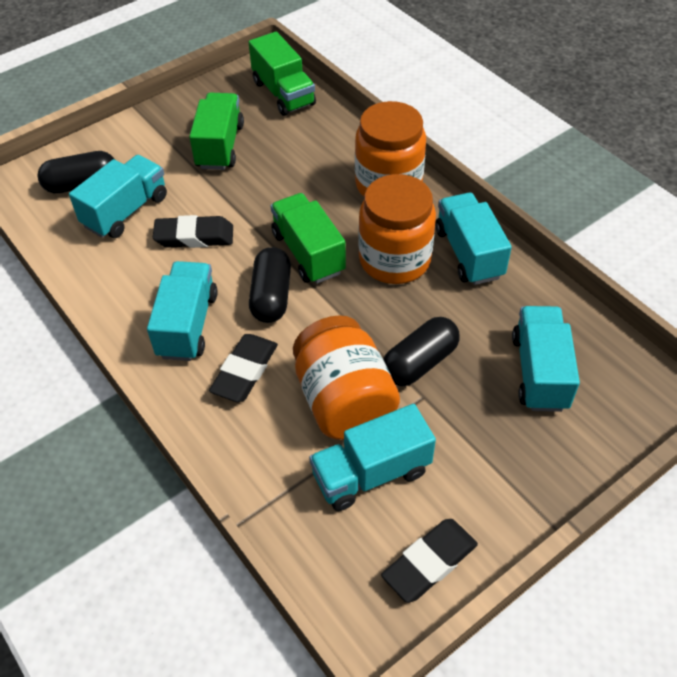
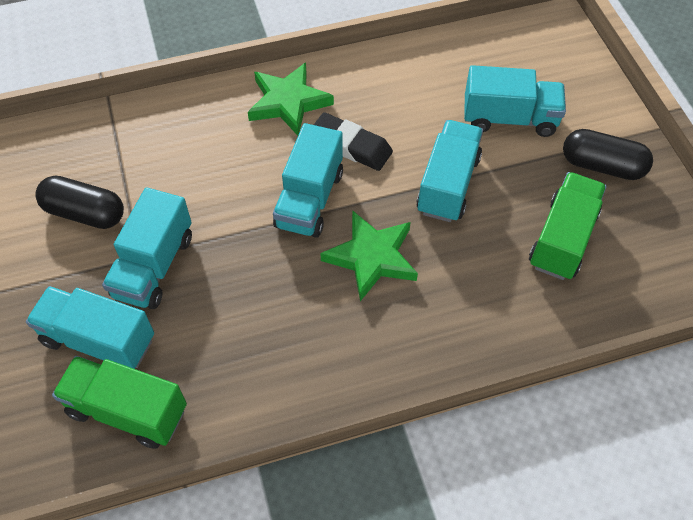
black capsule: 3 -> 2
black eraser: 3 -> 1
green star: 0 -> 2
green truck: 3 -> 2
orange jar: 3 -> 0

